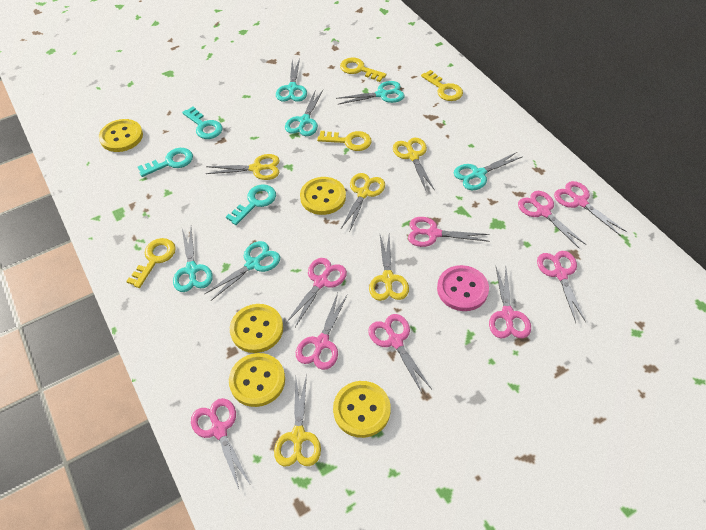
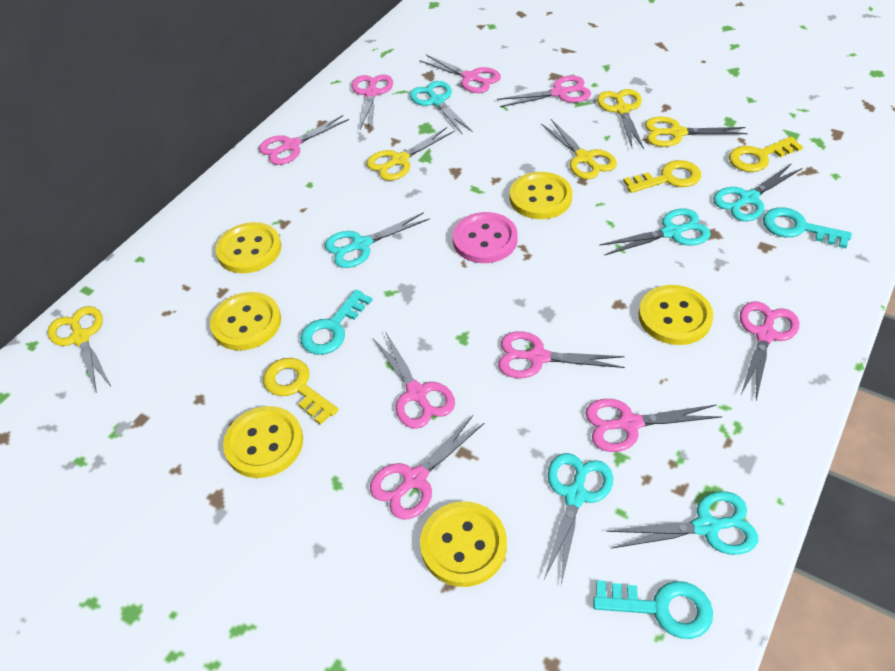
yellow button: 5 -> 6
yellow key: 4 -> 3

